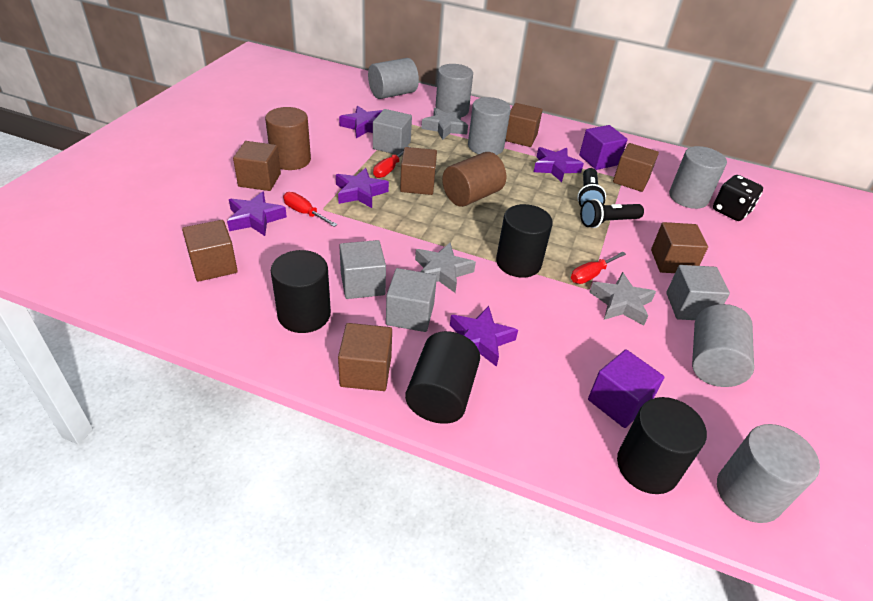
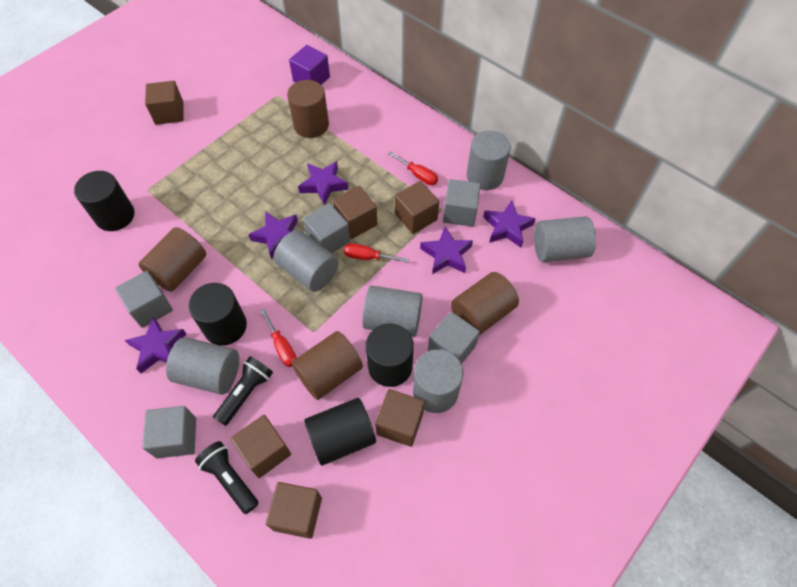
black dice: 1 -> 0
brown cube: 7 -> 6
brown cylinder: 2 -> 4
grey cube: 4 -> 5
grey star: 3 -> 0
purple cube: 2 -> 1

